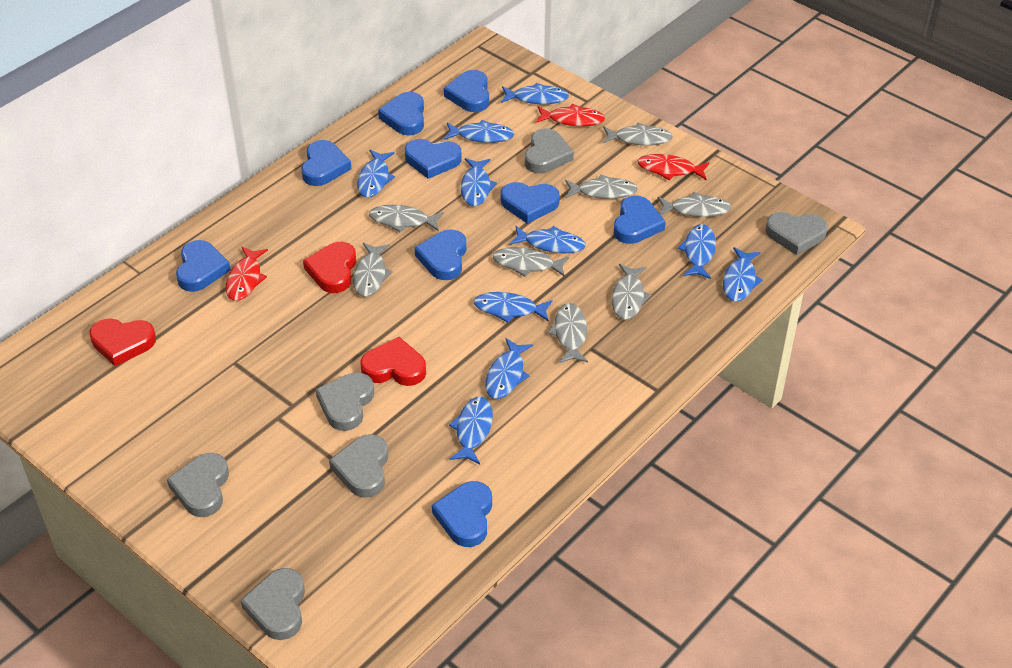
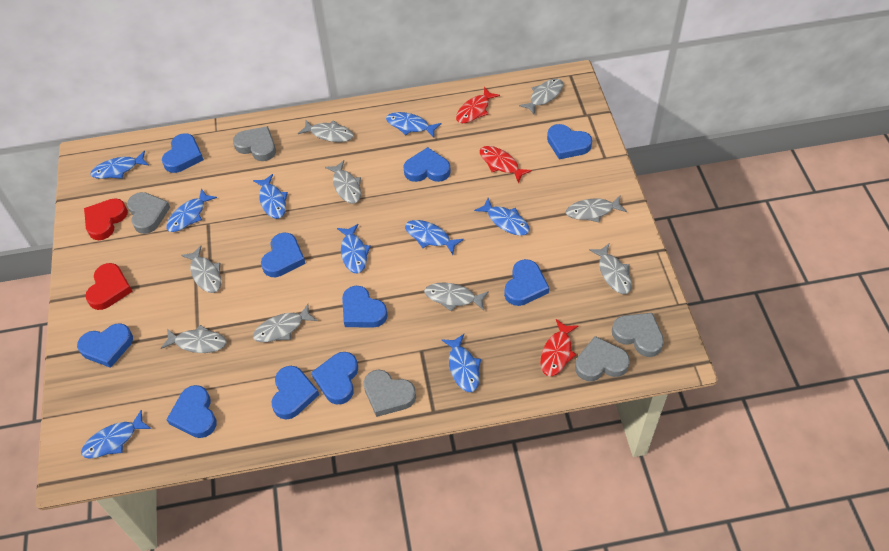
blue fish: 10 -> 9
blue heart: 9 -> 10
grey fish: 8 -> 9
grey heart: 6 -> 5
red heart: 3 -> 2

